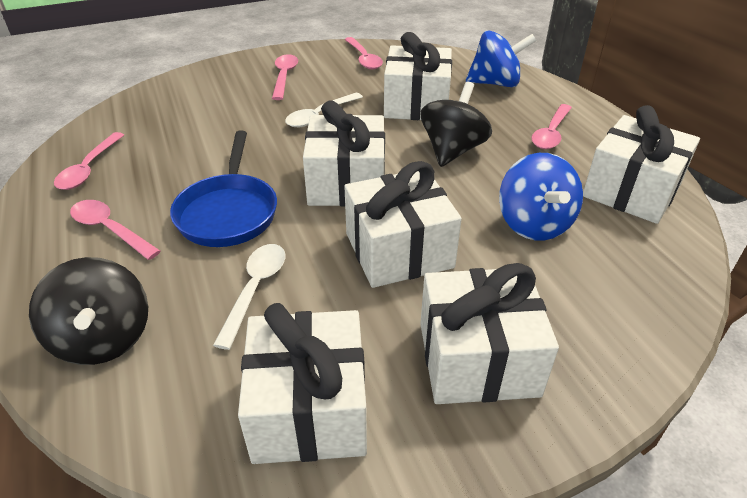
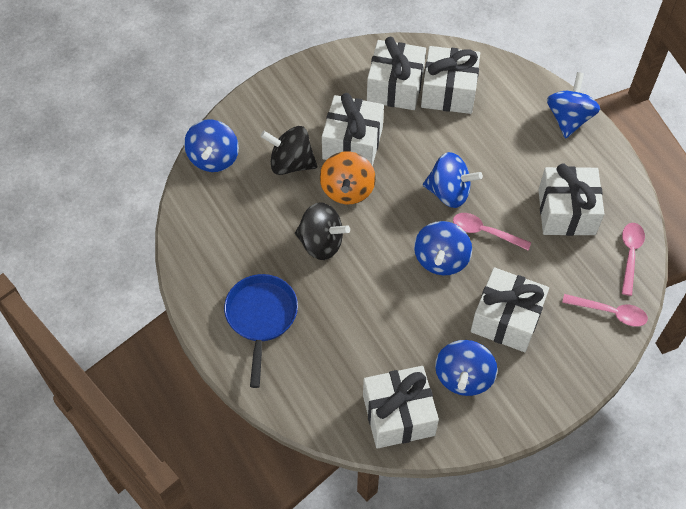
blue spinning top: 2 -> 5
orange spinning top: 0 -> 1
pink spoon: 5 -> 3
white spoon: 2 -> 0

